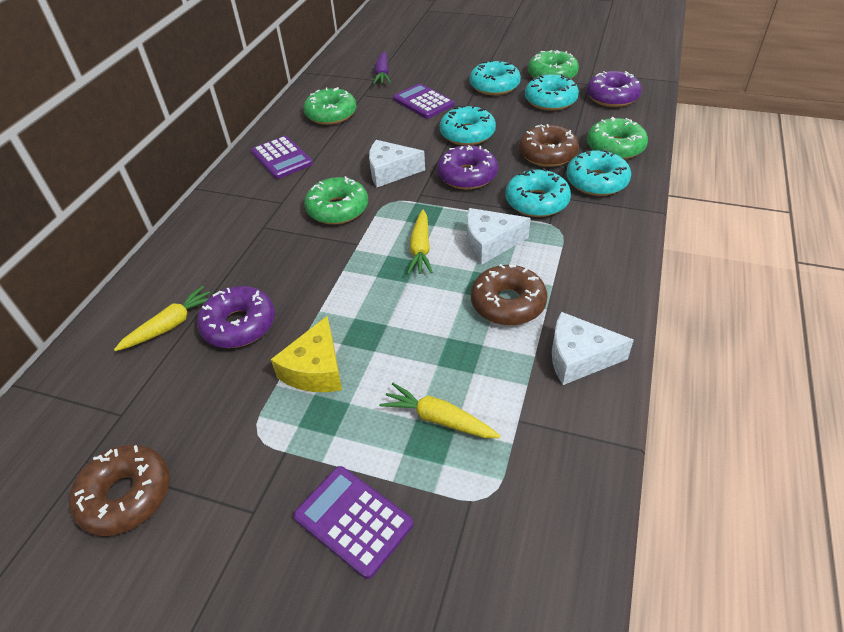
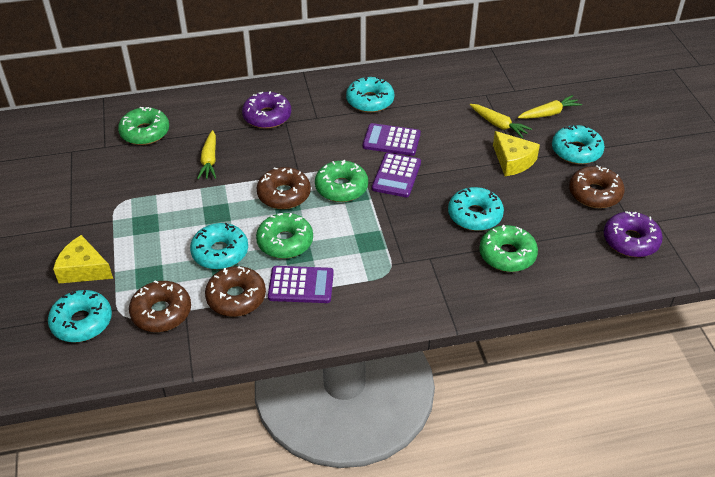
brown donut: 3 -> 4
purple carrot: 1 -> 0
purple donut: 3 -> 2
white cheese: 3 -> 0
yellow cheese: 1 -> 2

